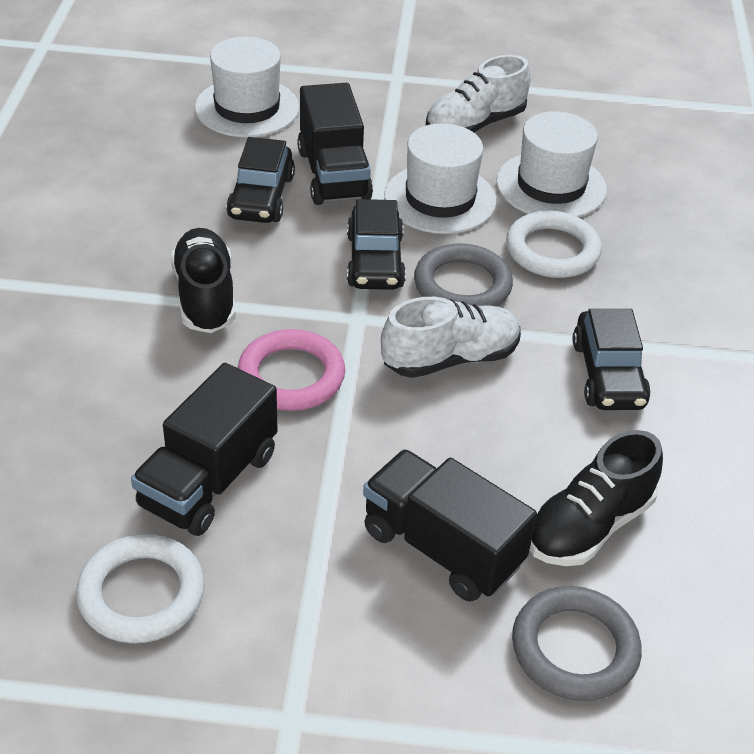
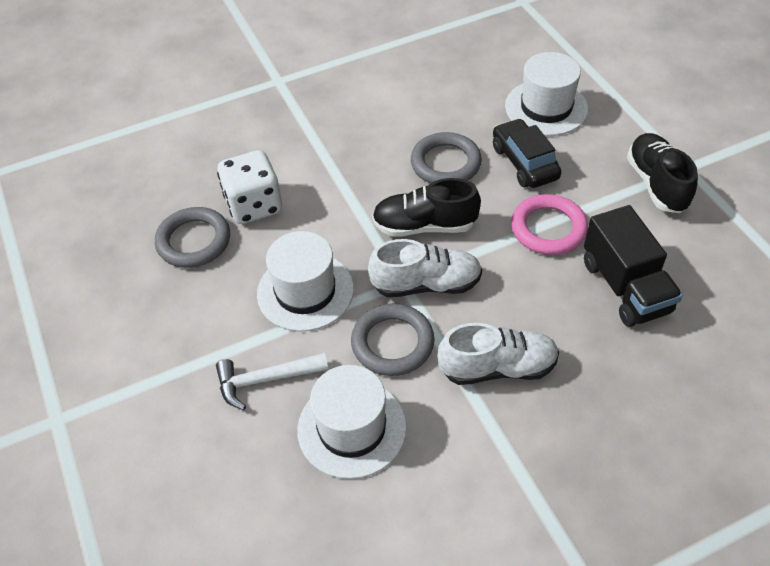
black car: 3 -> 1
black truck: 3 -> 1
grey ring: 2 -> 3
white dice: 0 -> 1
white hammer: 0 -> 1
white ring: 2 -> 0

